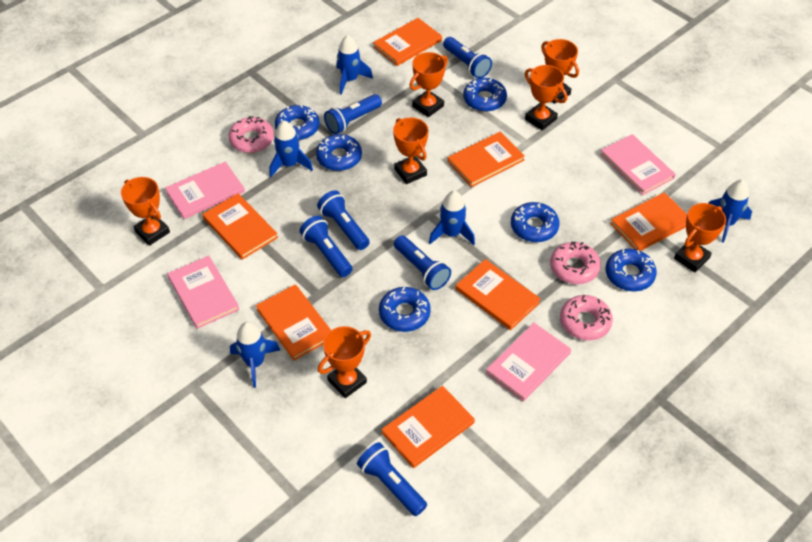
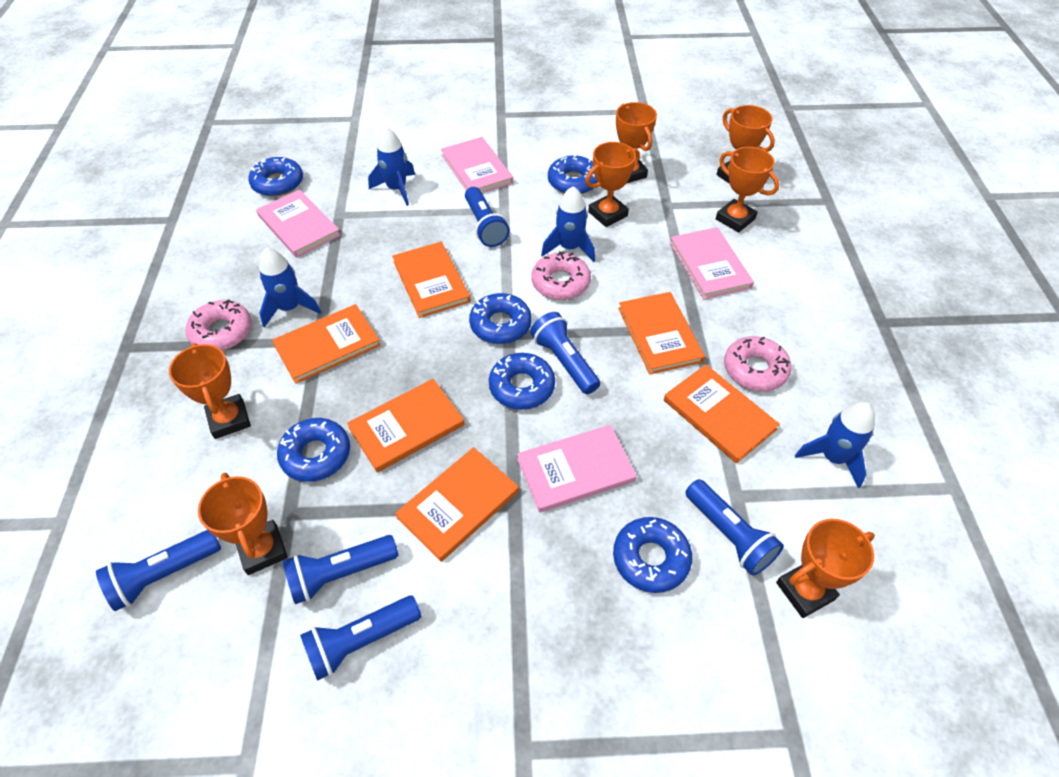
blue rocket: 5 -> 4
orange book: 7 -> 6

